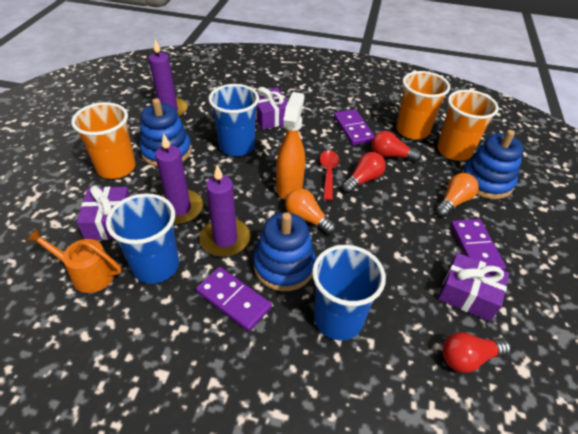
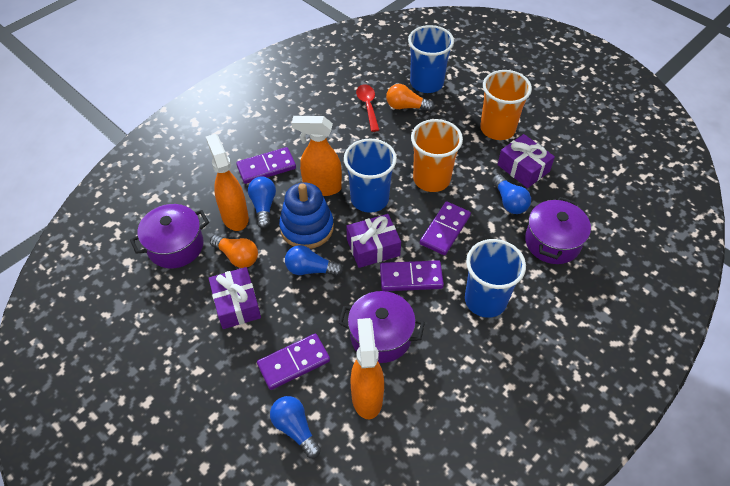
blue light bulb: 0 -> 4
blue stacking toy: 3 -> 1
orange cup: 3 -> 2
orange spray bottle: 1 -> 3
orange watering can: 1 -> 0
purple candle: 3 -> 0
purple domino: 3 -> 4
purple pot: 0 -> 3
red light bulb: 3 -> 0

